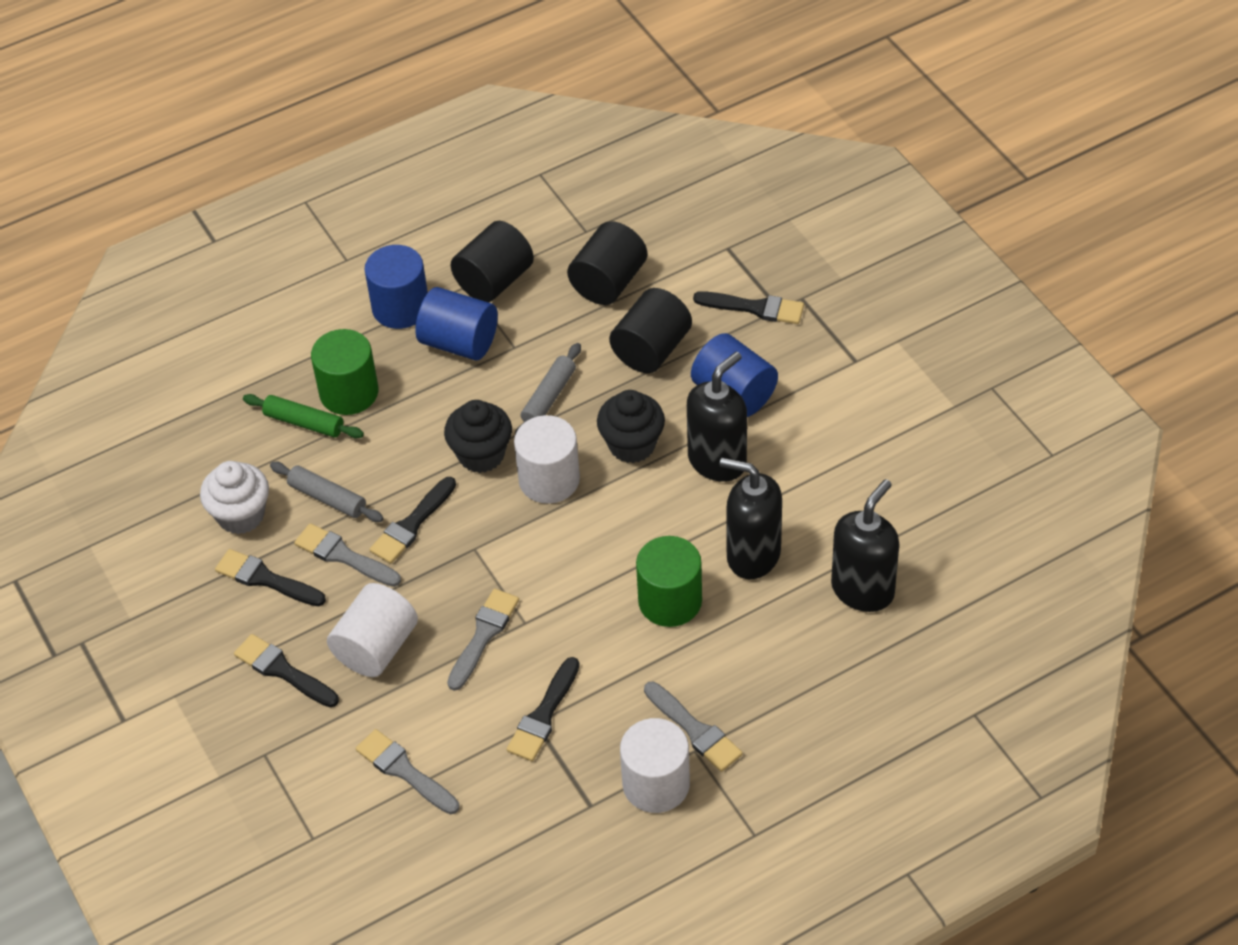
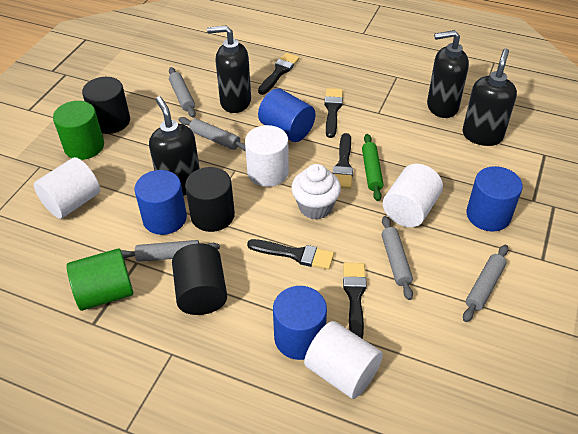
black cupcake: 2 -> 0
black soap dispenser: 3 -> 4
blue cylinder: 3 -> 4
grey brush: 4 -> 0
grey rolling pin: 2 -> 5
white cylinder: 3 -> 4

